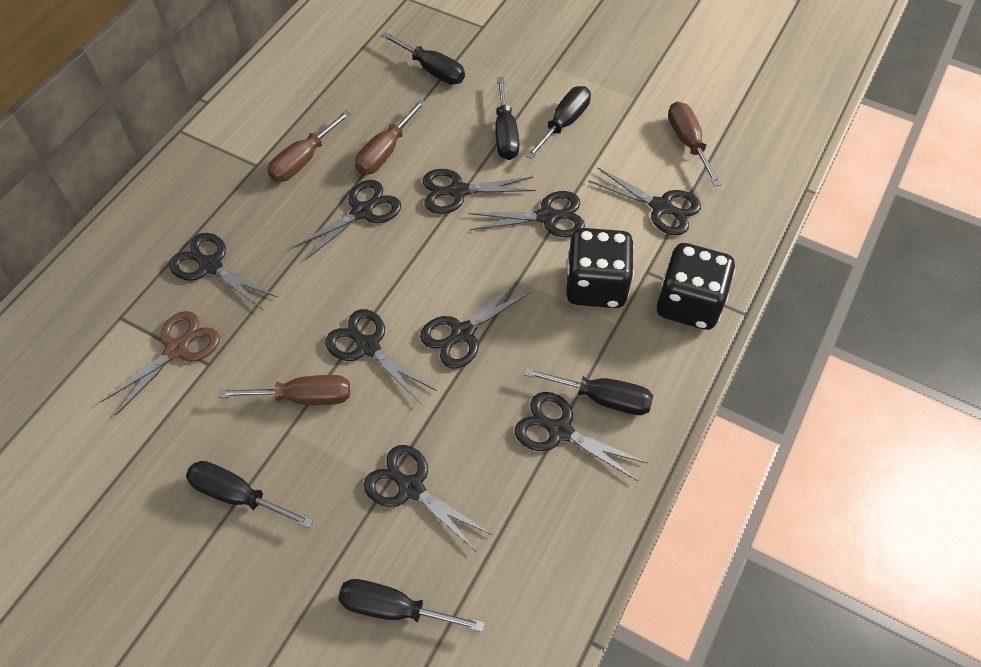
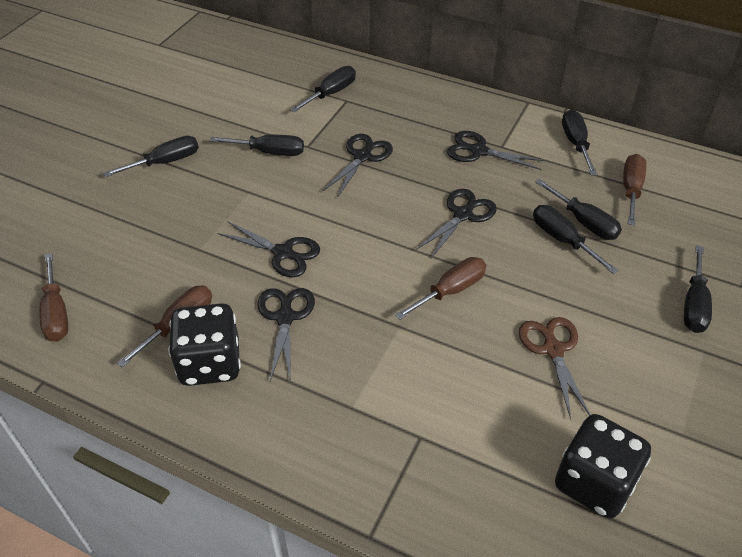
black scissors: 9 -> 5
black screwdriver: 6 -> 7

